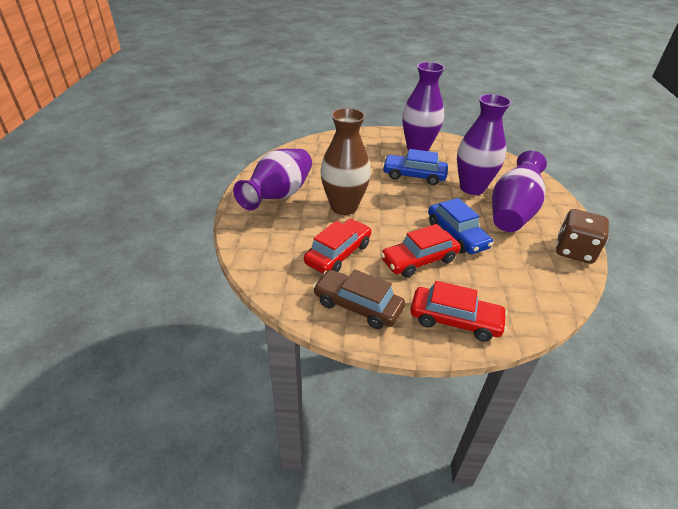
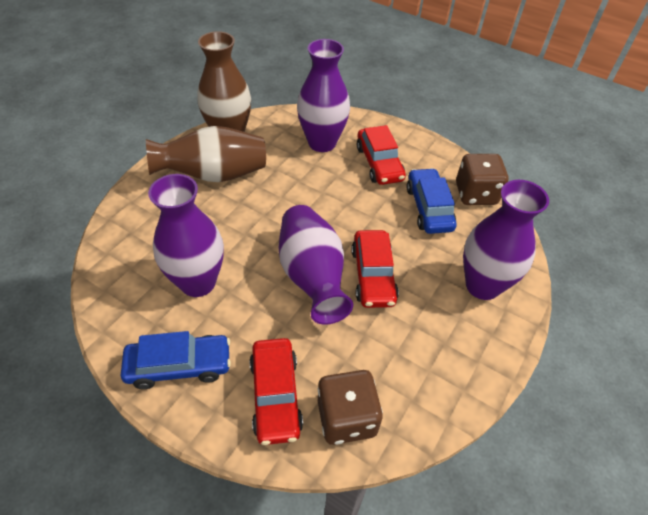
brown car: 1 -> 0
brown dice: 1 -> 2
brown vase: 1 -> 2

